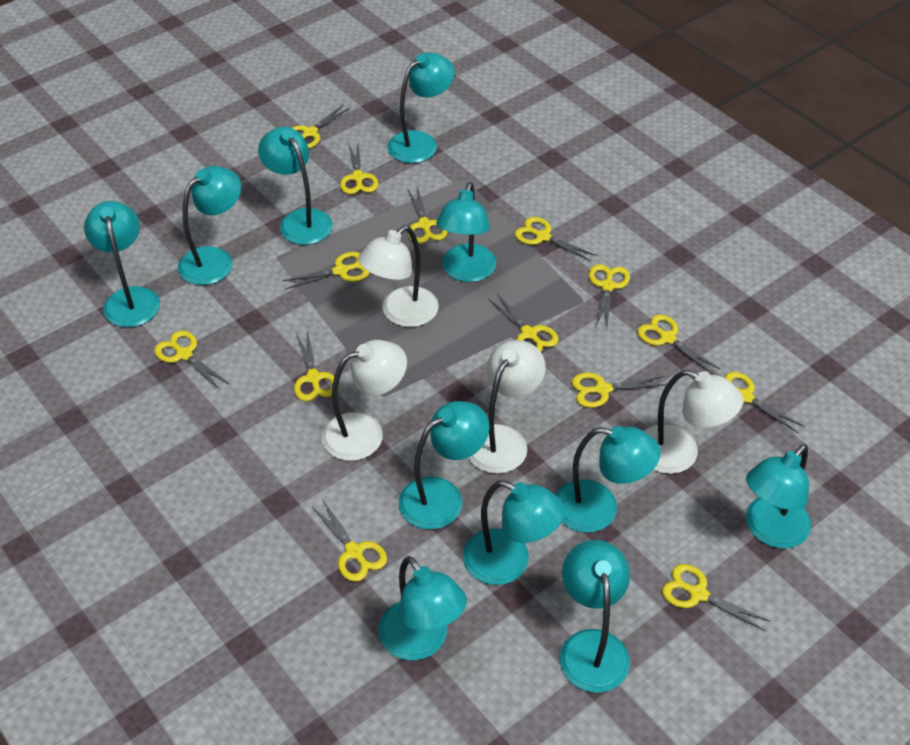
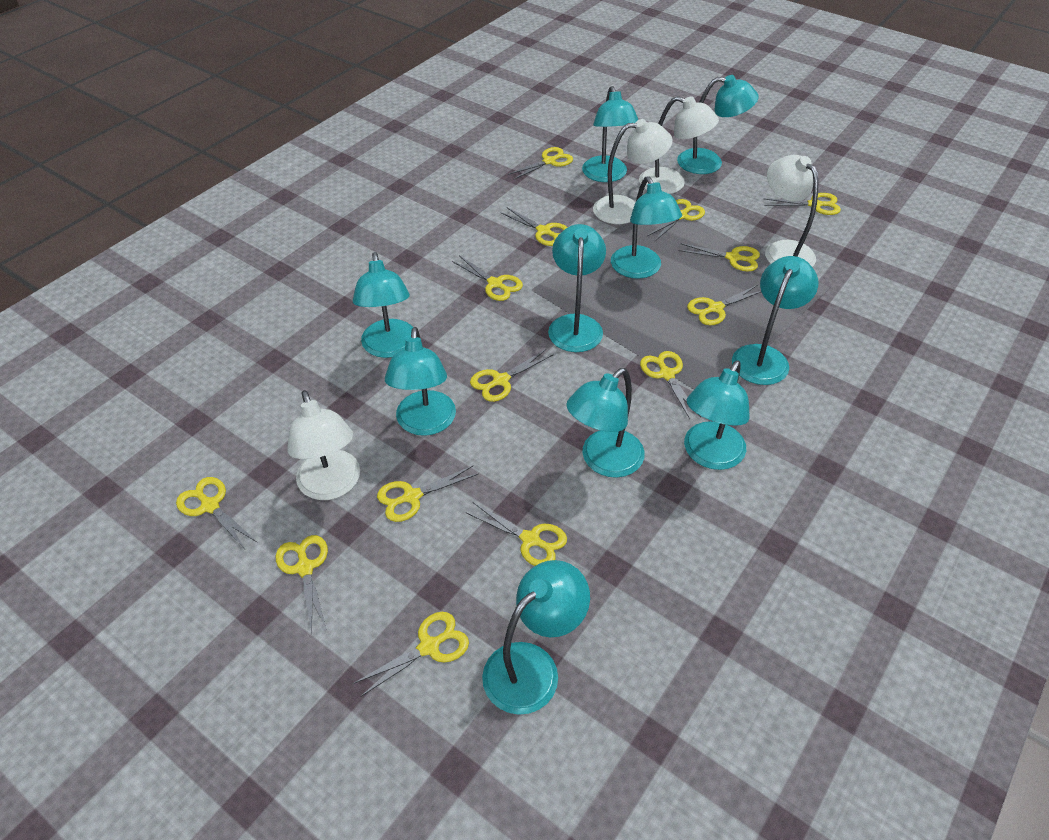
turquoise lamp: 11 -> 10

